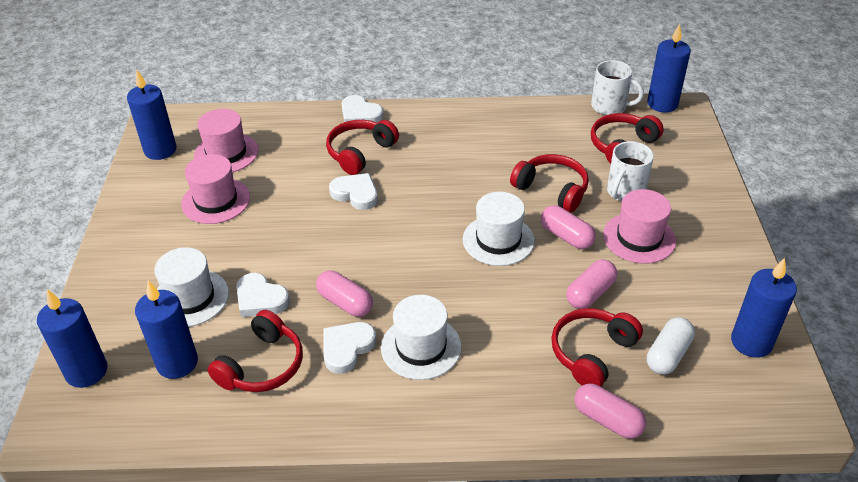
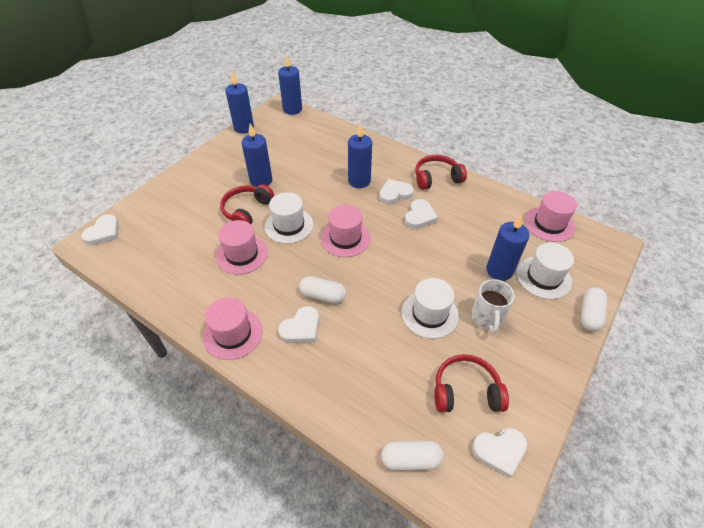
pink capsule: 4 -> 0
pink hat: 3 -> 4
red headphones: 5 -> 3
white capsule: 1 -> 3
white heart: 4 -> 5
white mug: 2 -> 1

